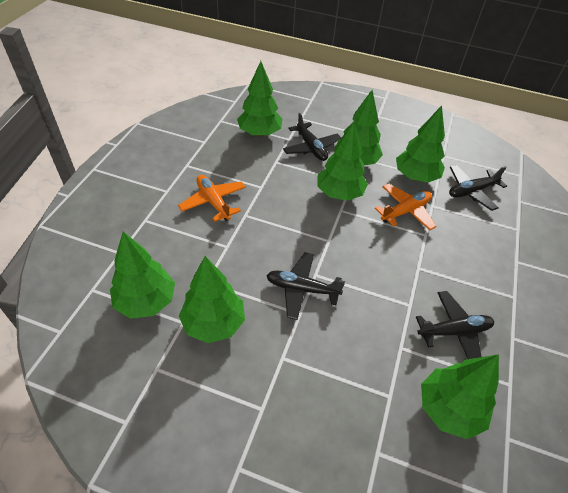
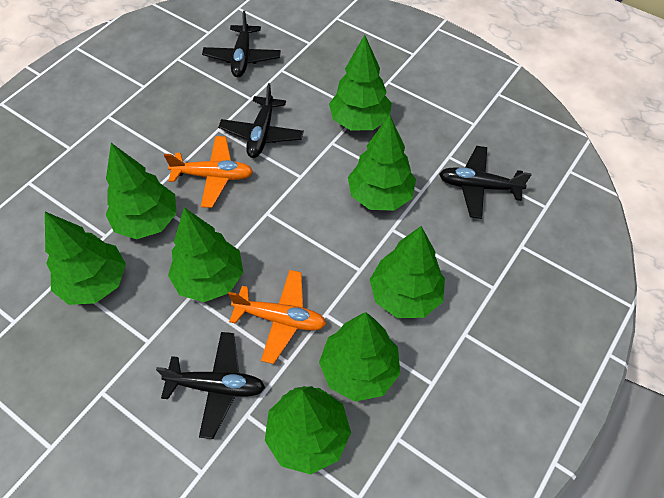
green tree: 7 -> 8

